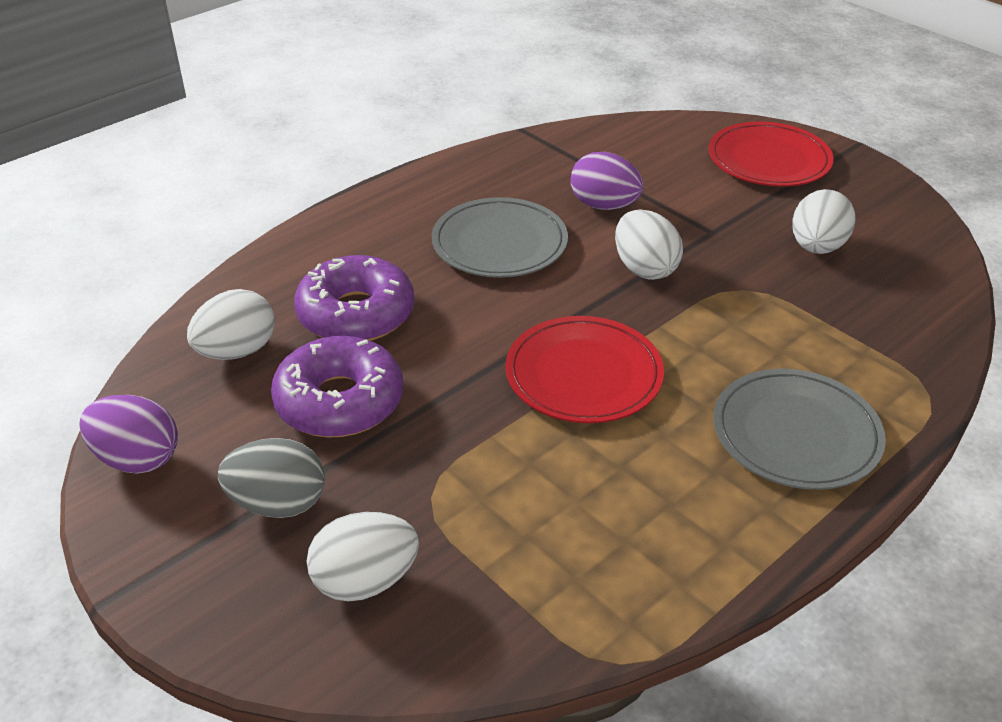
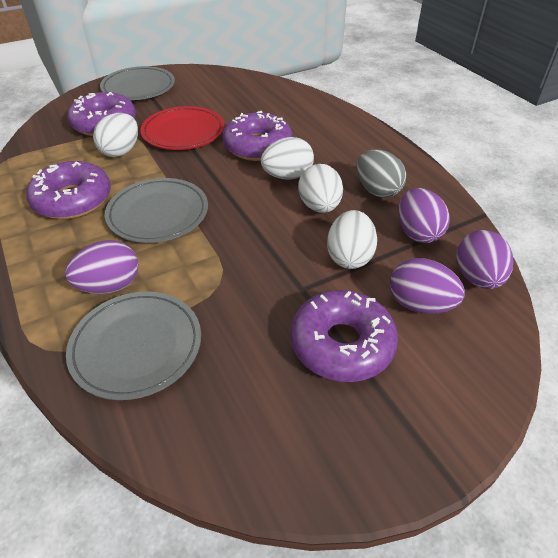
grey plate: 2 -> 3
purple donut: 2 -> 4
purple egg: 2 -> 4
red plate: 2 -> 1

